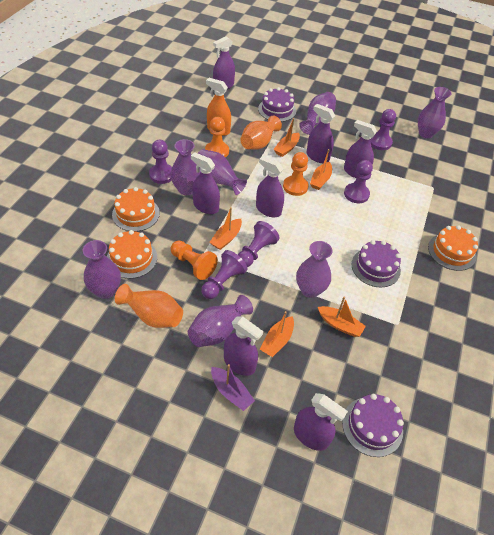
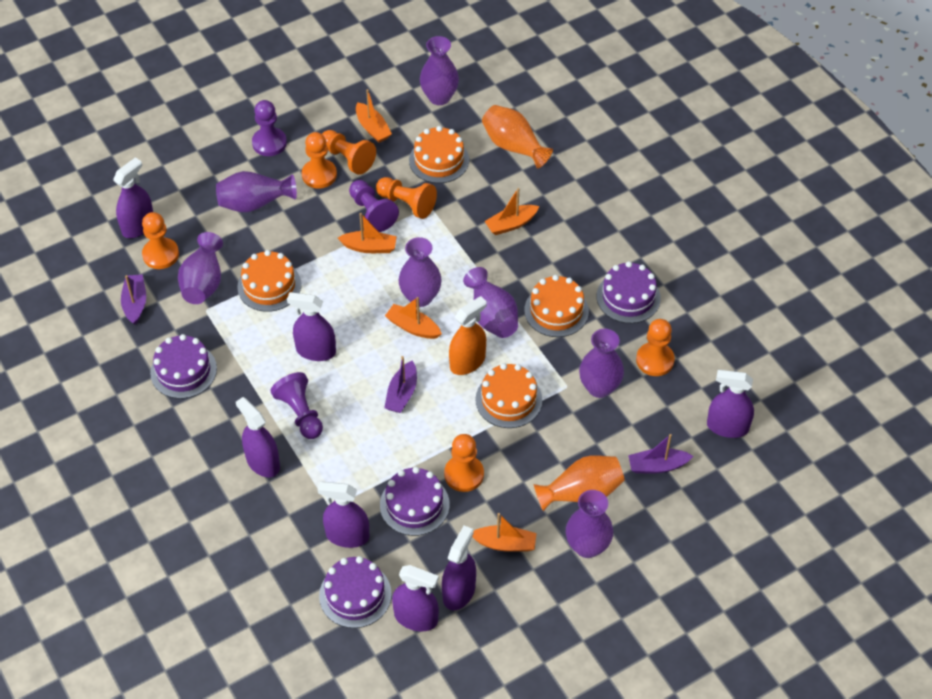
orange cake: 3 -> 4
orange pawn: 3 -> 6
purple boat: 1 -> 3
purple cake: 3 -> 4
purple pawn: 5 -> 3

